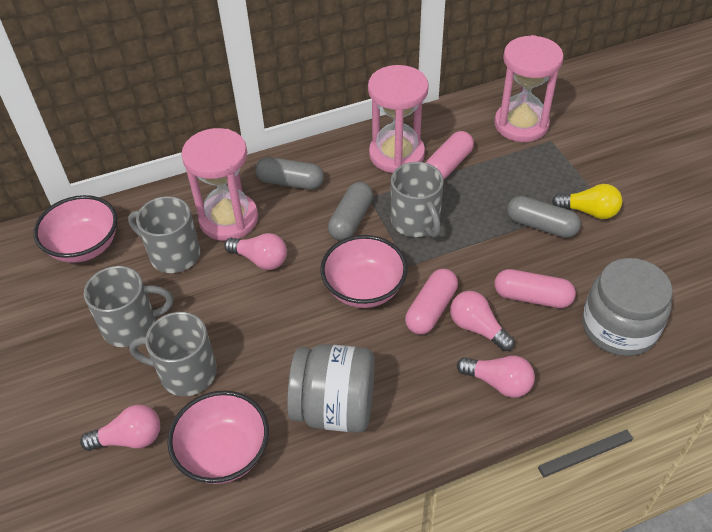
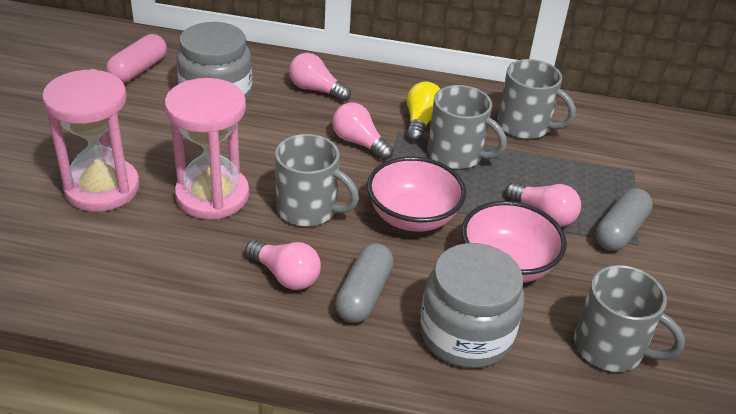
grey capsule: 3 -> 2
pink bowl: 3 -> 2
pink capsule: 3 -> 1
pink hourglass: 3 -> 2

